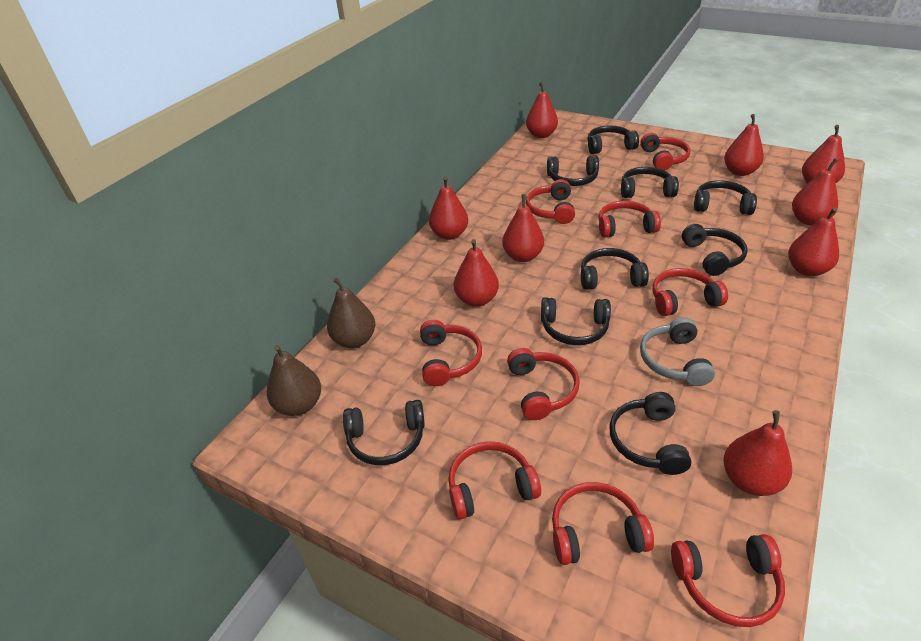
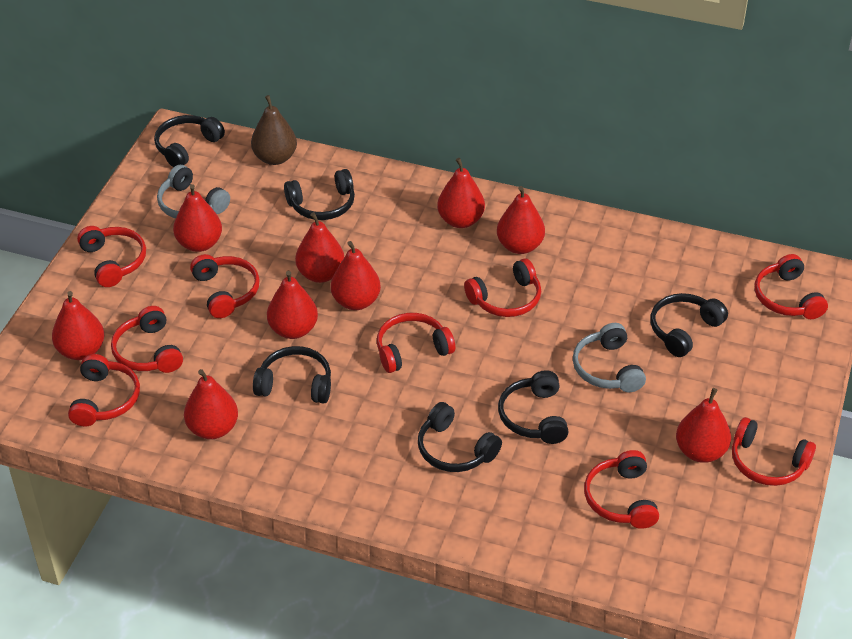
black headphones: 9 -> 6
brown pear: 2 -> 1
grey headphones: 1 -> 2

